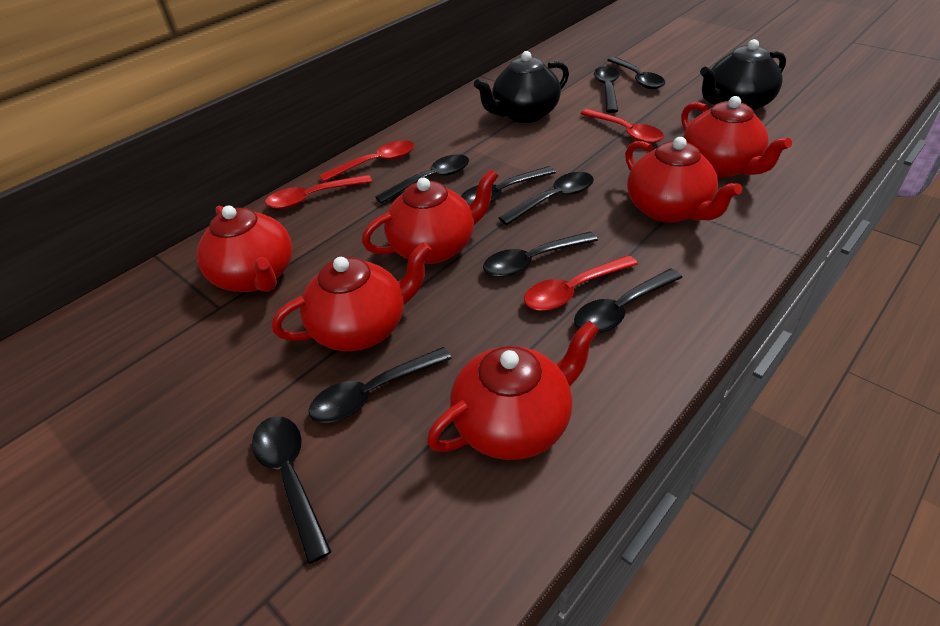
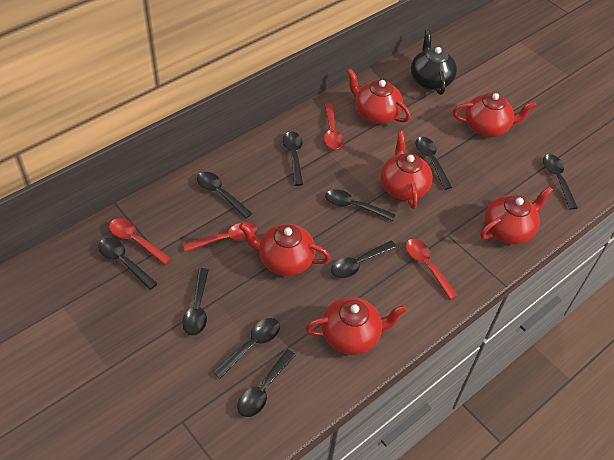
black spoon: 9 -> 10
black teapot: 2 -> 1

